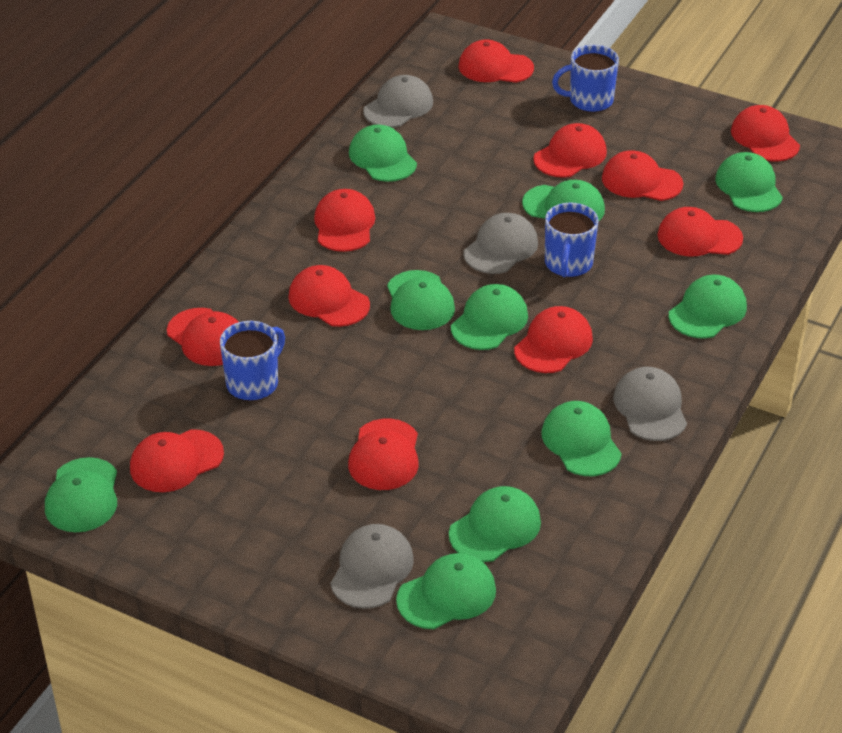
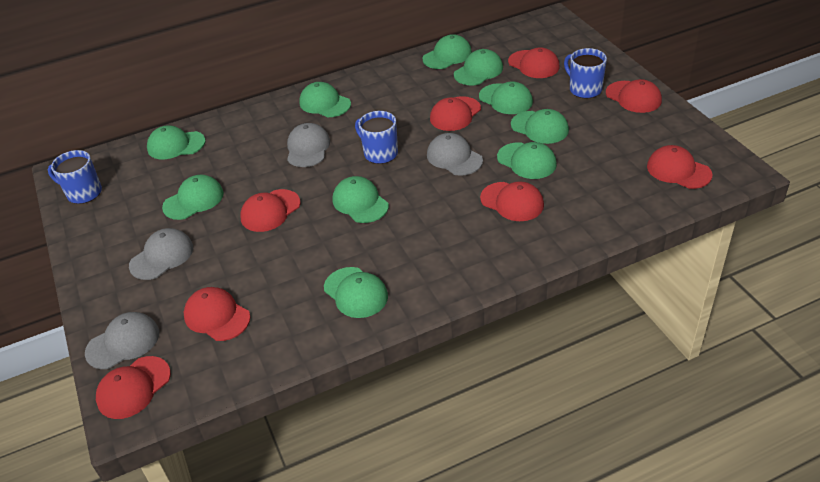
red cap: 11 -> 8

